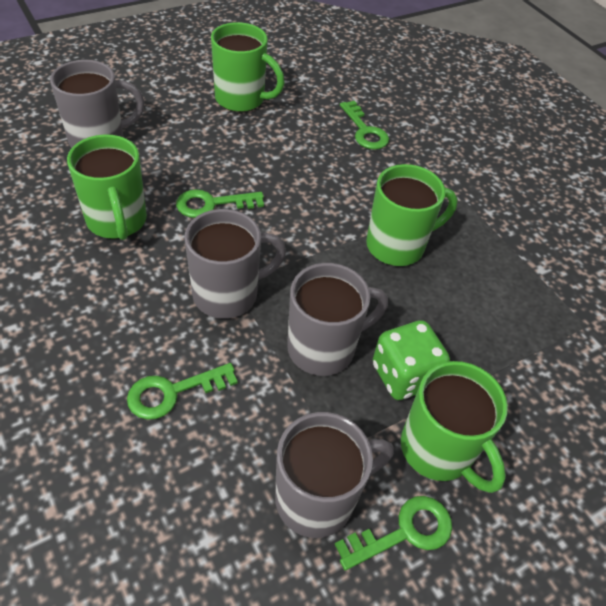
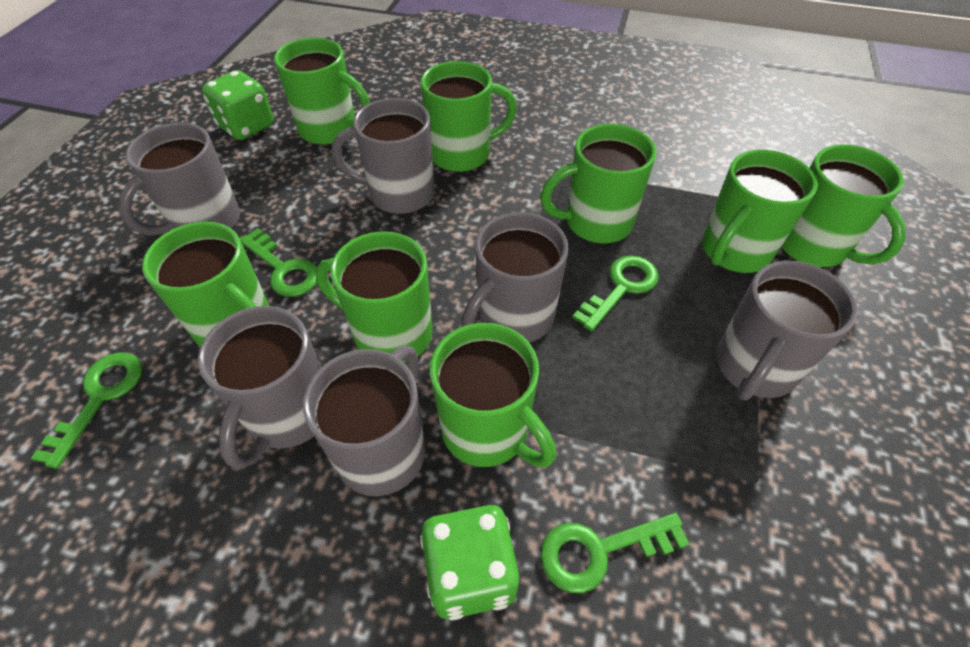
green dice: 1 -> 2
green mug: 4 -> 8
grey mug: 4 -> 6

